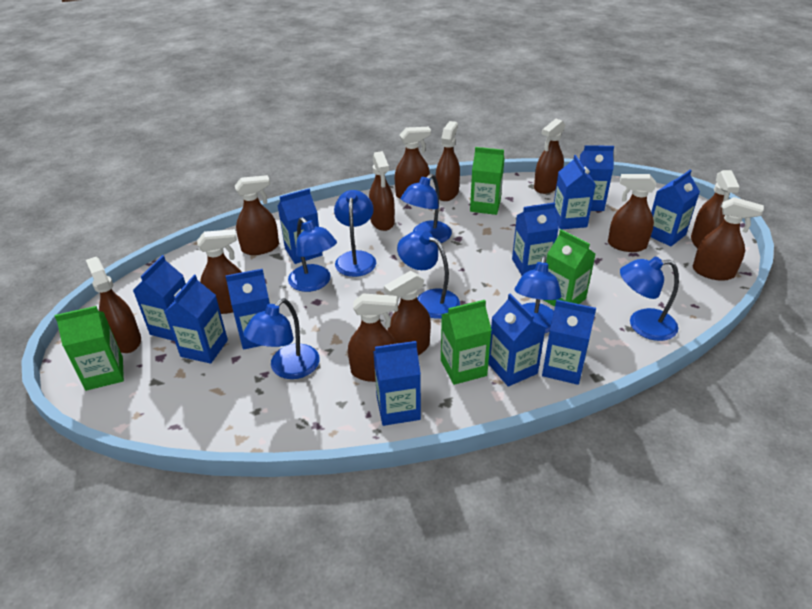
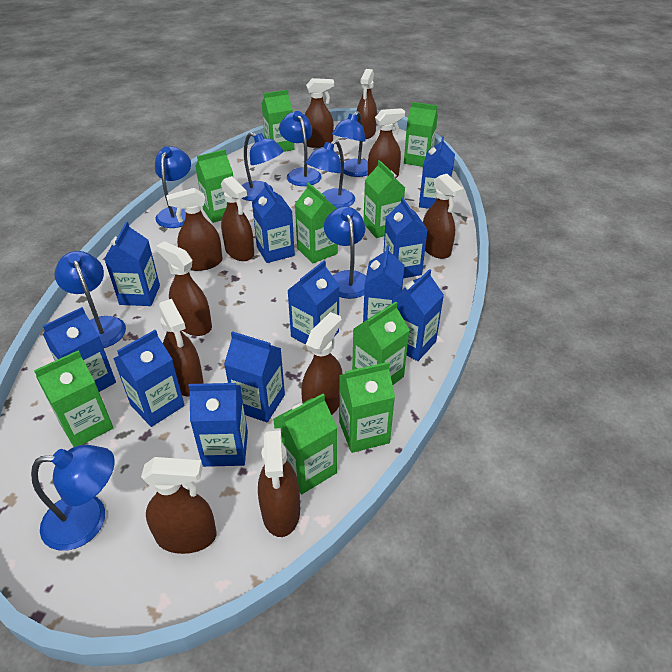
blue lamp: 7 -> 8
brown spray bottle: 12 -> 11
green carton: 4 -> 9

